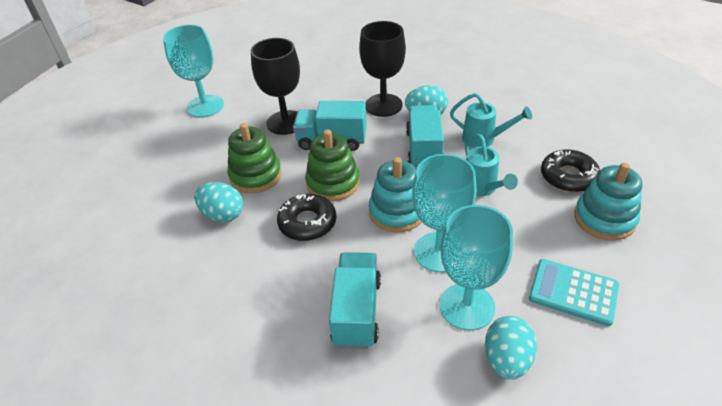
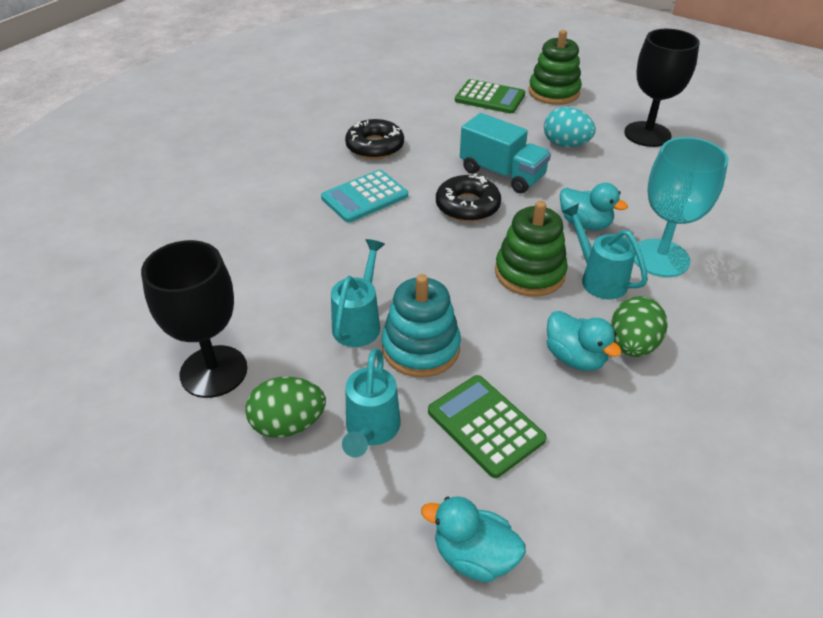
green calculator: 0 -> 2
green egg: 0 -> 2
turquoise duck: 0 -> 3
turquoise egg: 3 -> 1
turquoise goblet: 3 -> 1
turquoise stacking toy: 2 -> 1
turquoise truck: 3 -> 1
turquoise watering can: 2 -> 3

